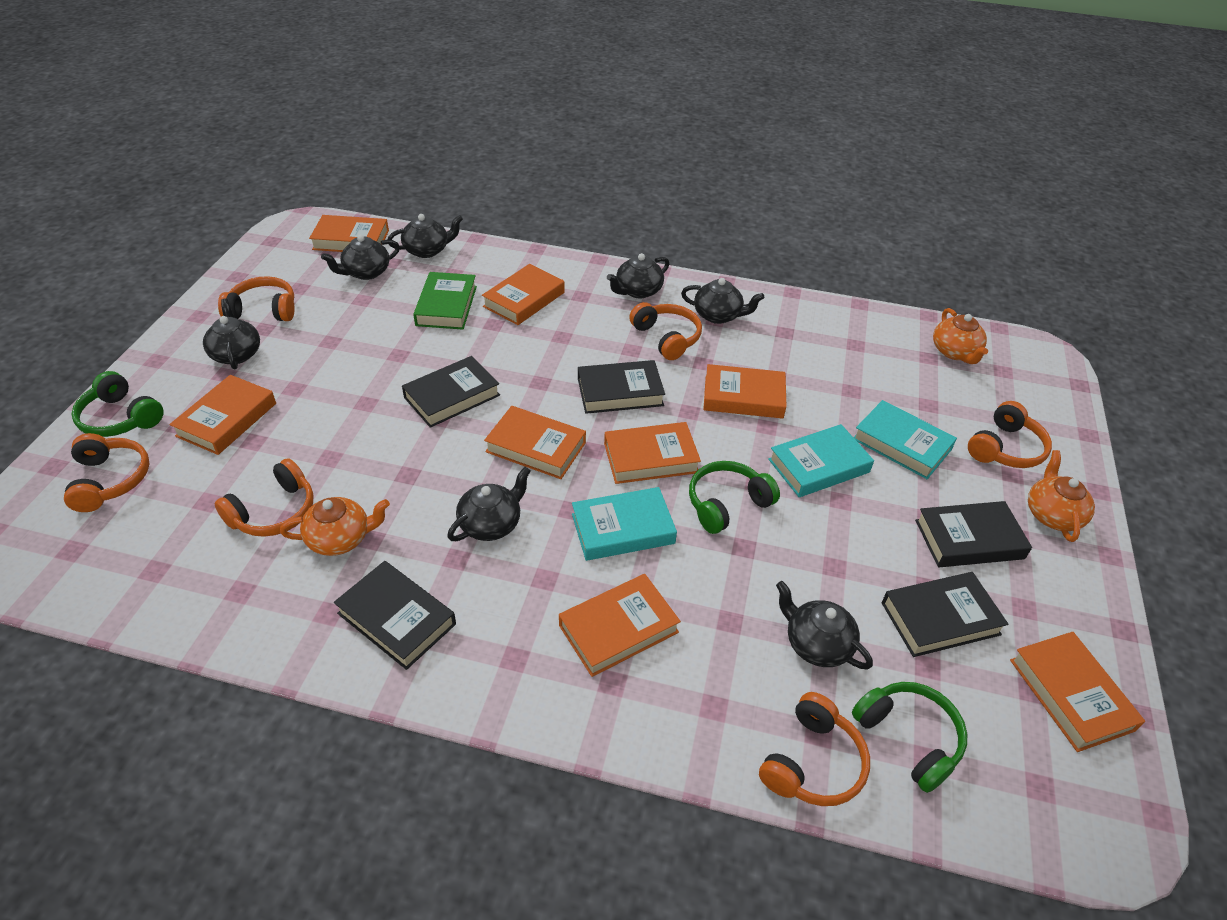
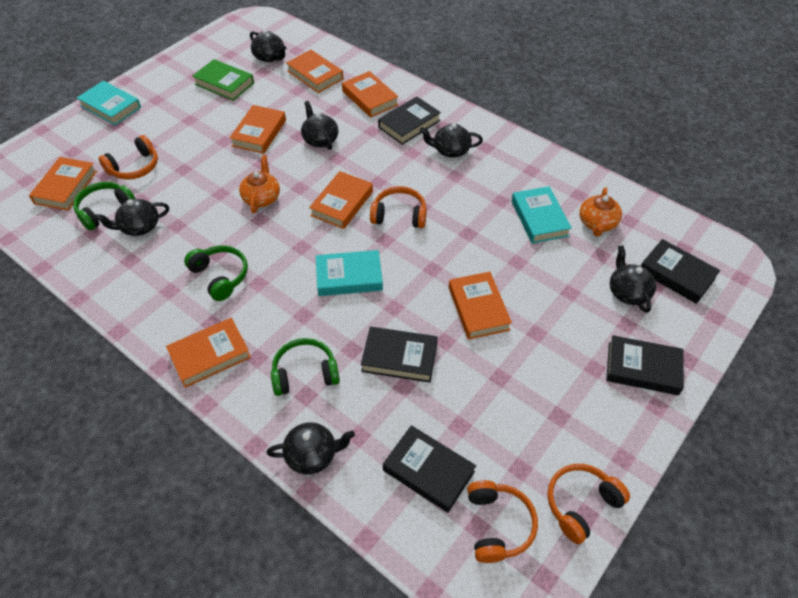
black teapot: 7 -> 6
orange book: 8 -> 7
orange headphones: 6 -> 4
orange teapot: 3 -> 2

